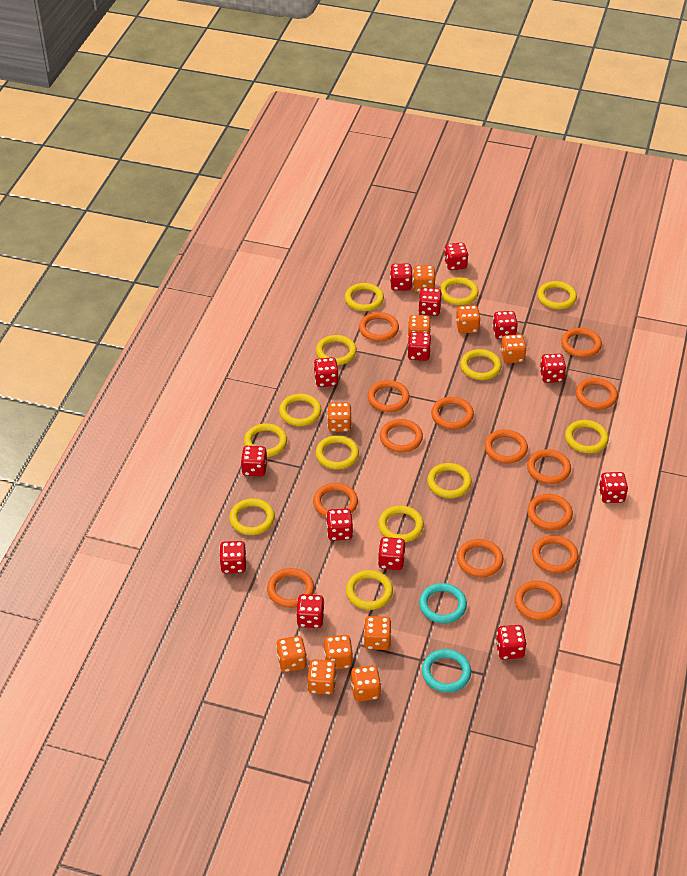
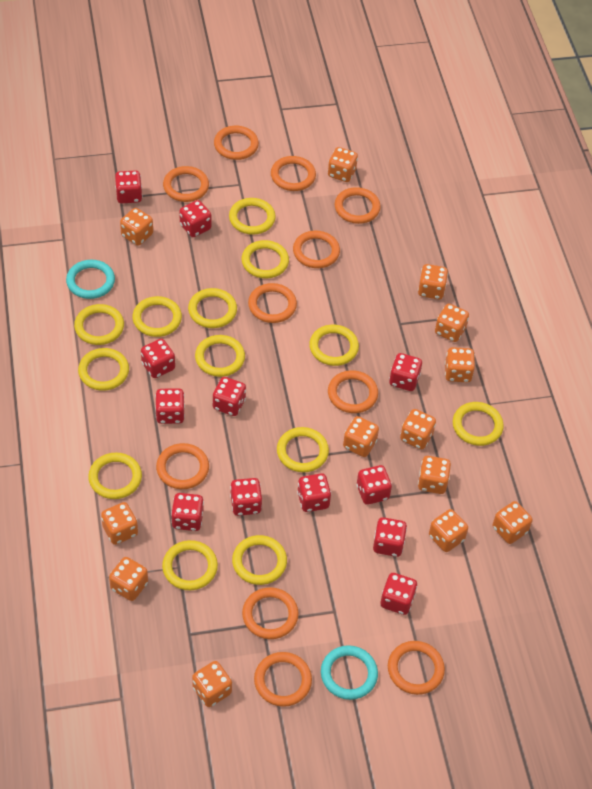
orange dice: 10 -> 13
orange ring: 14 -> 11
red dice: 14 -> 12

